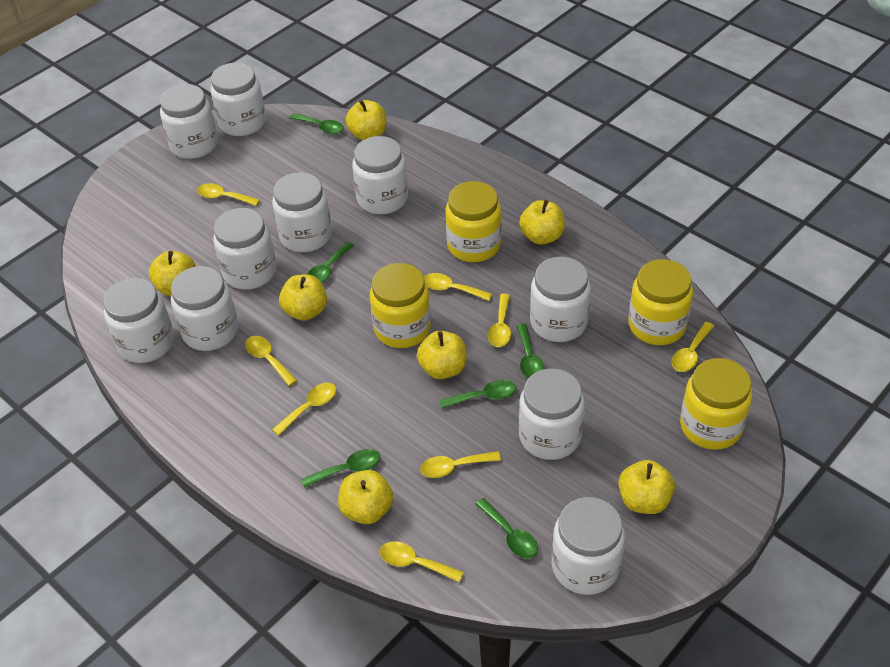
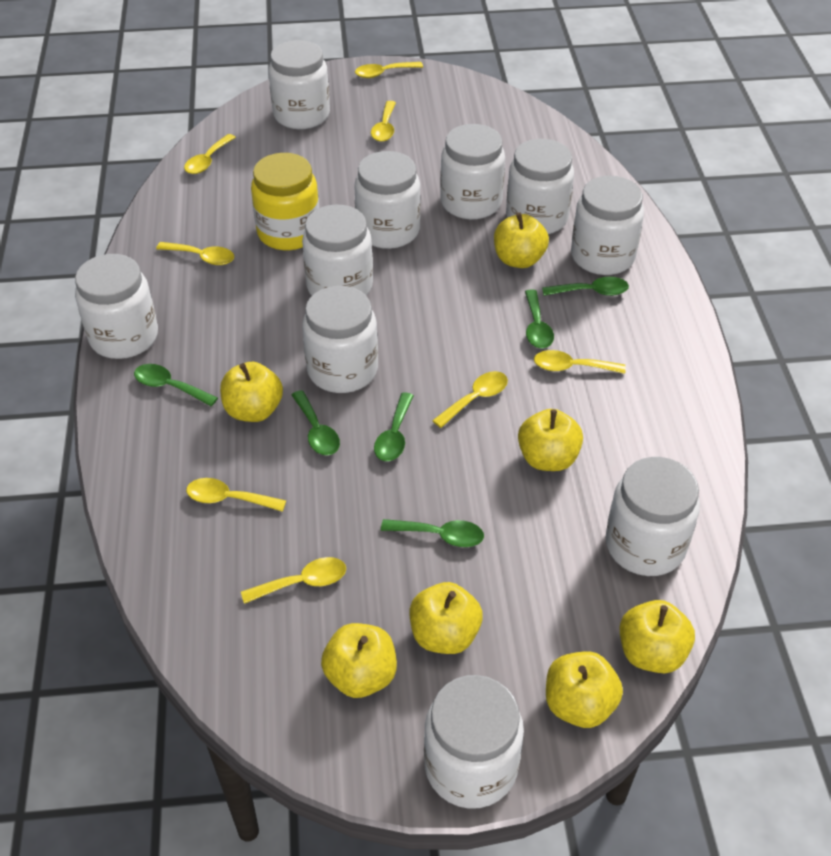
yellow jar: 4 -> 1

